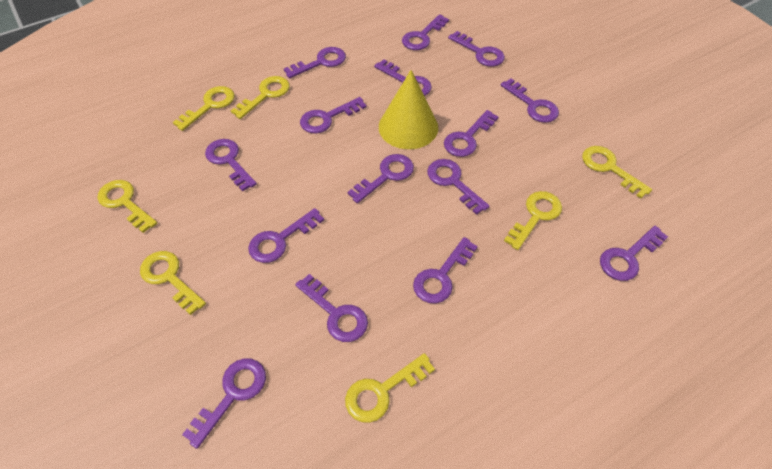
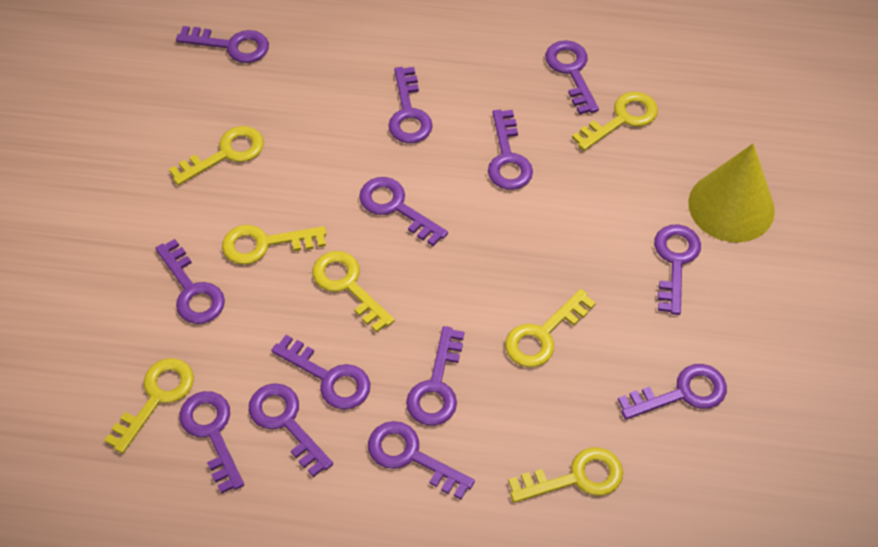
purple key: 15 -> 13

